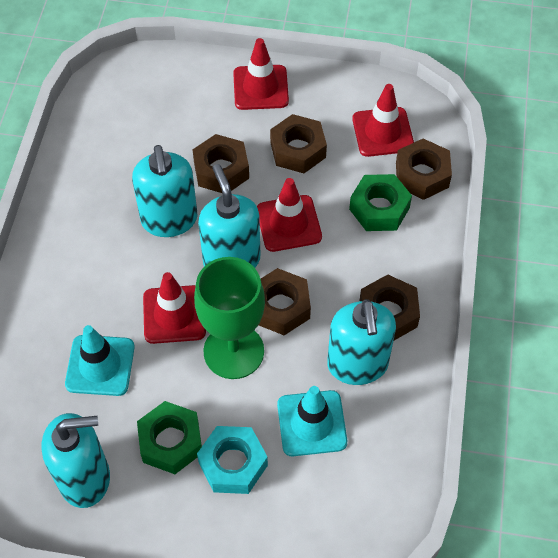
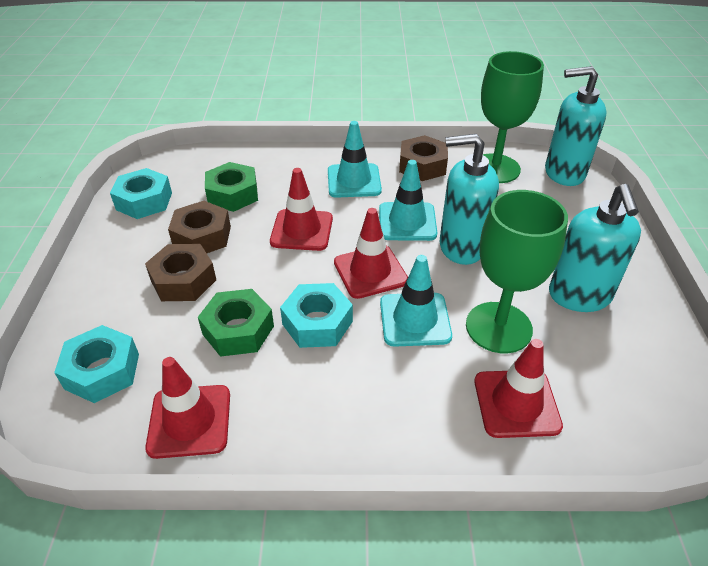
brown nut: 5 -> 3
green goblet: 1 -> 2
turquoise nut: 1 -> 3
turquoise soap dispenser: 4 -> 3
turquoise traffic cone: 2 -> 3

